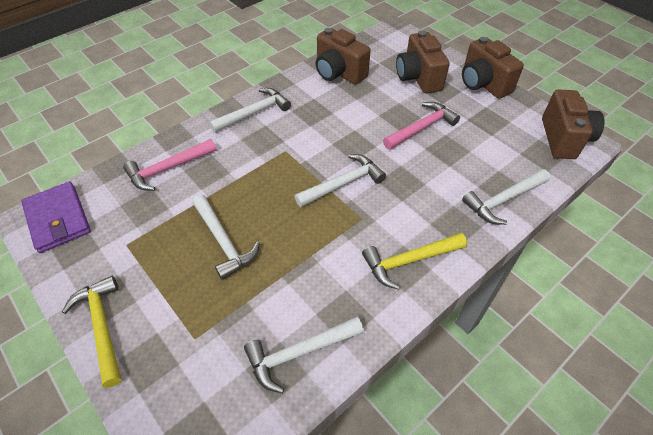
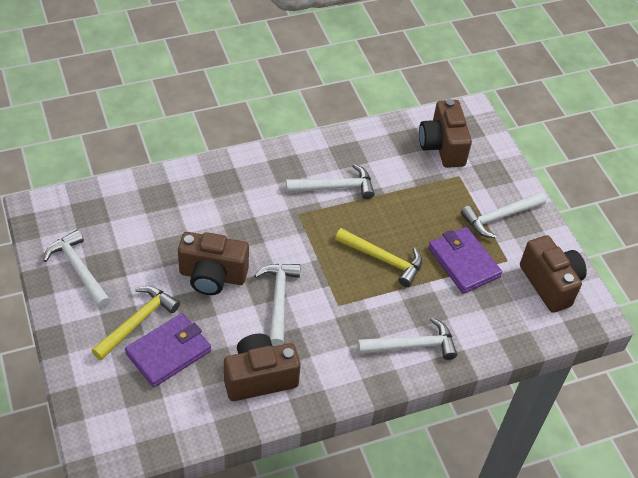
pink hammer: 2 -> 0
purple wallet: 1 -> 2

